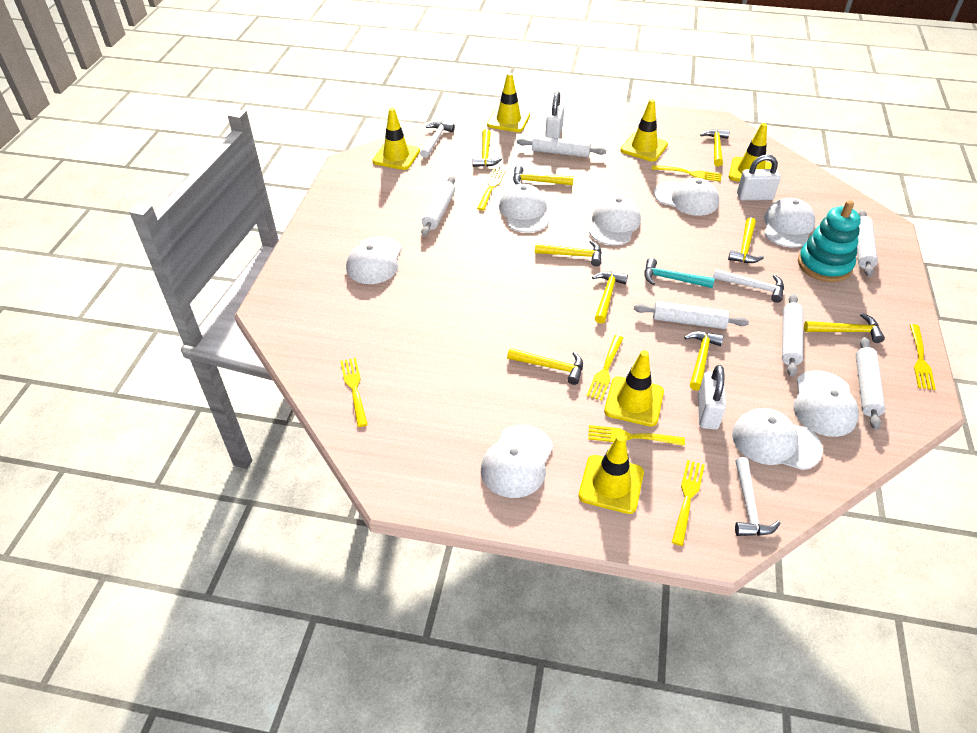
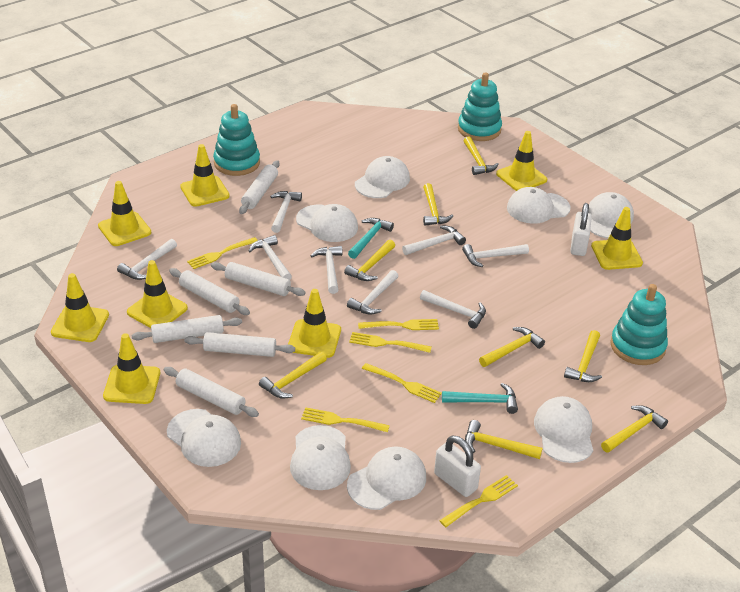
turquoise hammer: 1 -> 2
turquoise stacking toy: 1 -> 3
white hammer: 3 -> 8
white padlock: 3 -> 2
yellow fork: 7 -> 6
yellow hammer: 9 -> 8
yellow traffic cone: 6 -> 8

